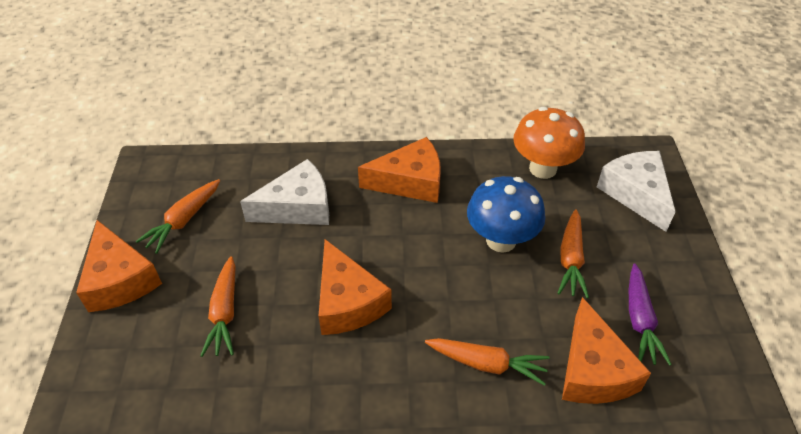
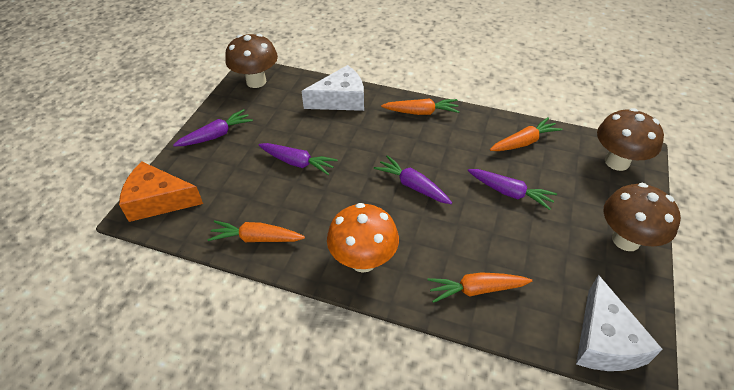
blue mushroom: 1 -> 0
brown mushroom: 0 -> 3
orange cheese: 4 -> 1
purple carrot: 1 -> 4

